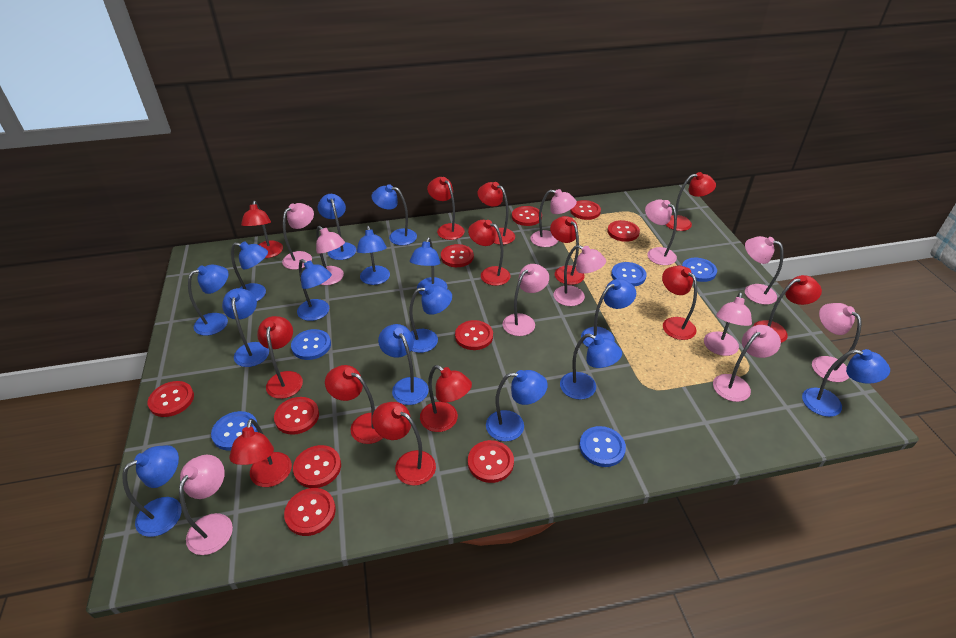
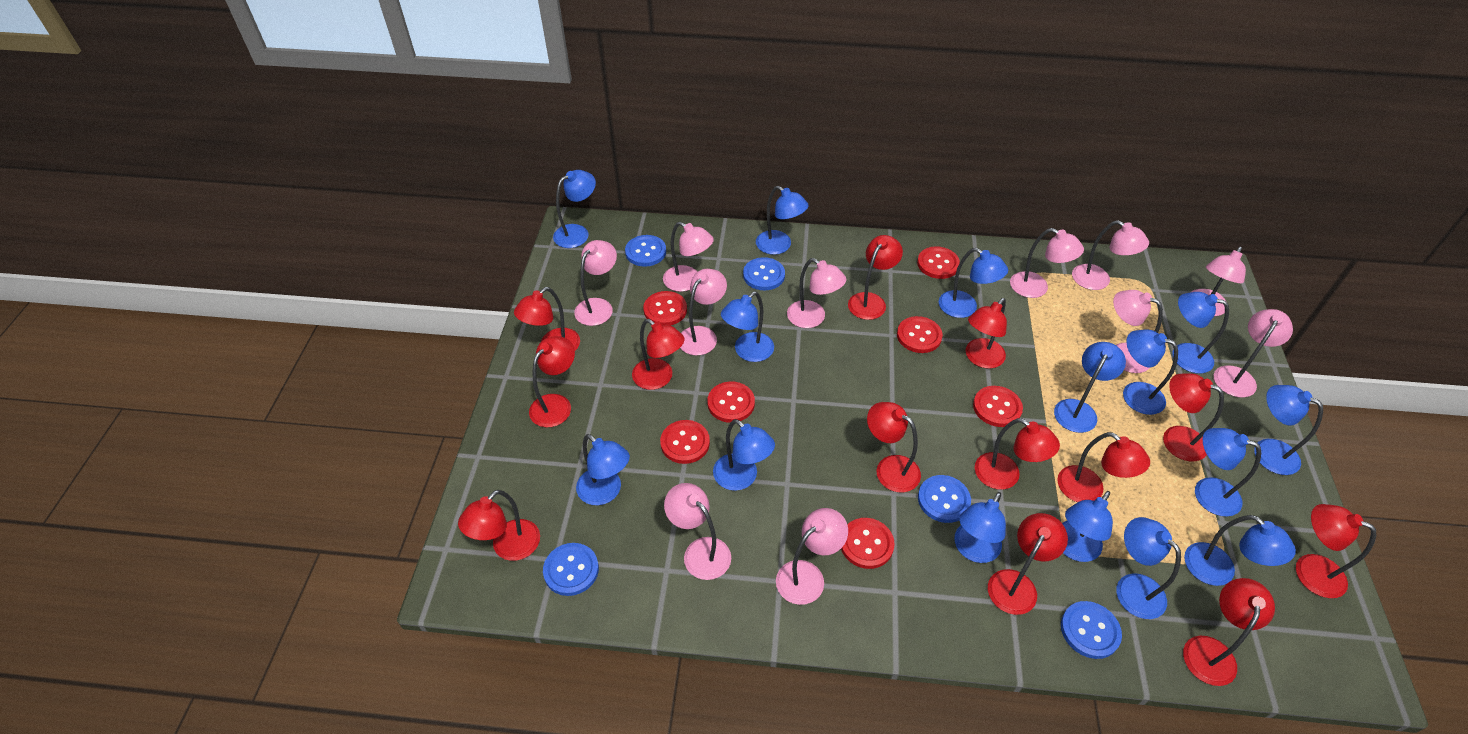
red button: 10 -> 7

